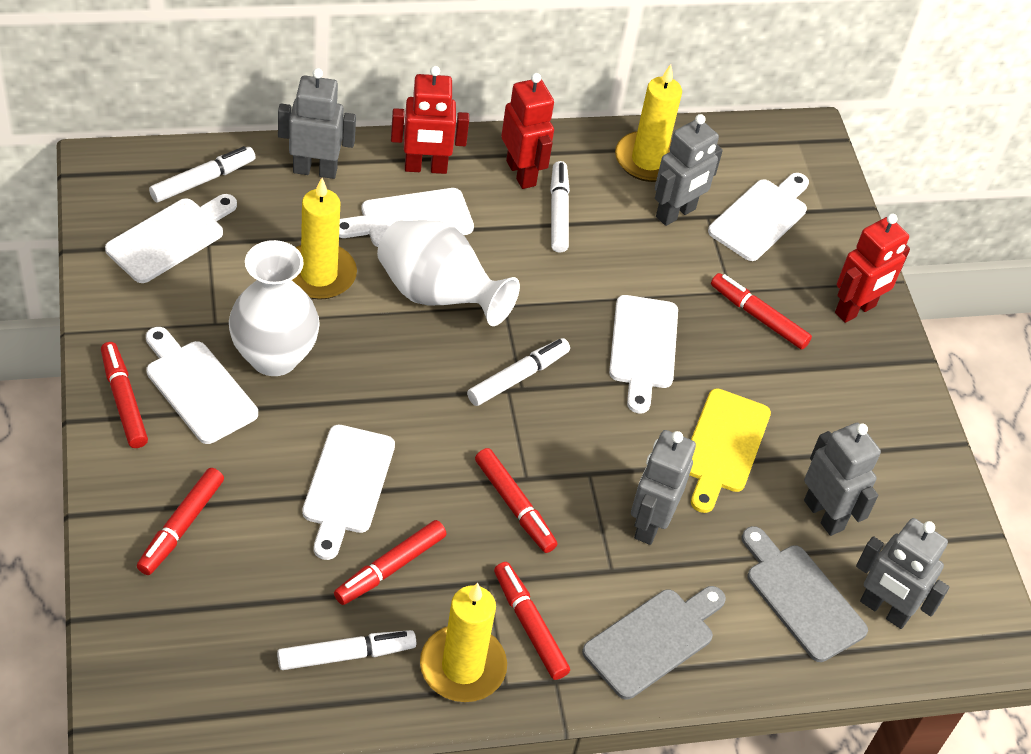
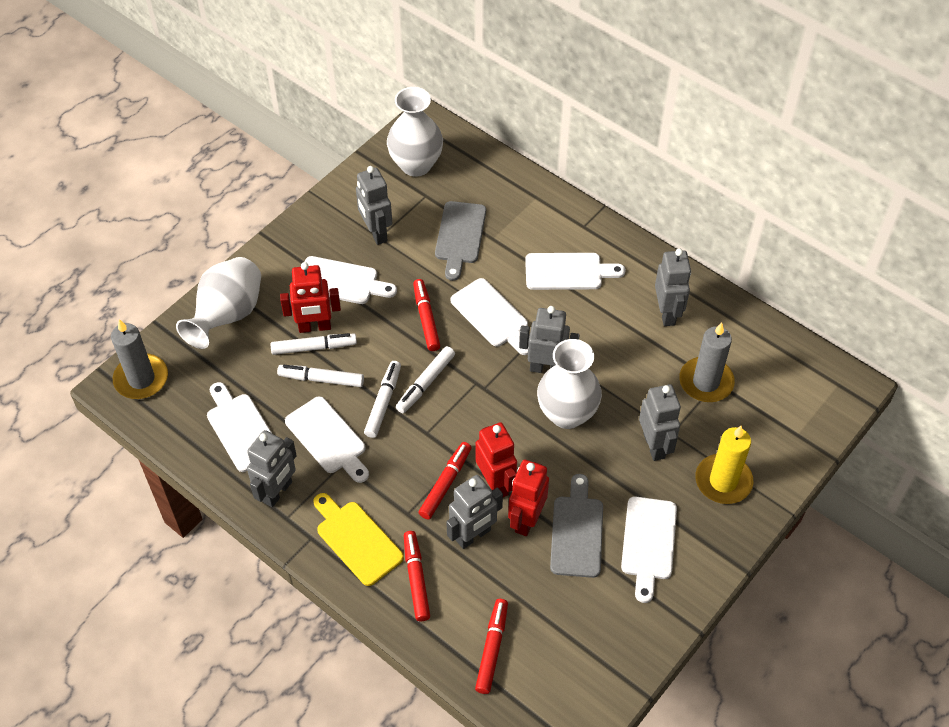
grey candle: 0 -> 2
grey robot: 5 -> 6
red marker: 6 -> 4
white vase: 2 -> 3
yellow candle: 3 -> 1

